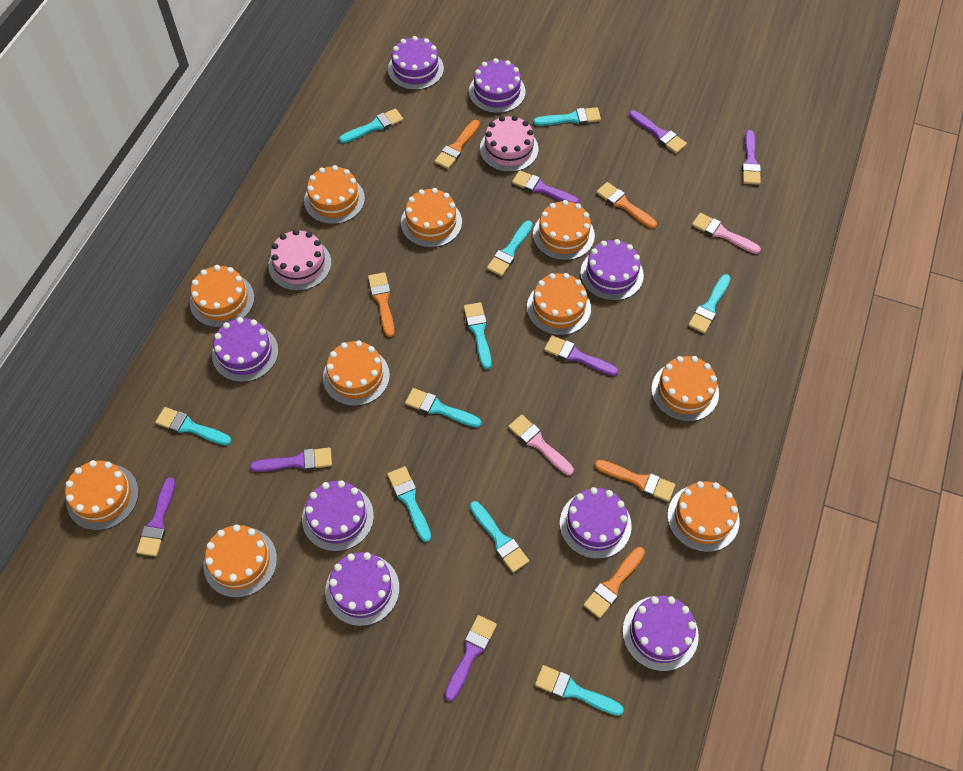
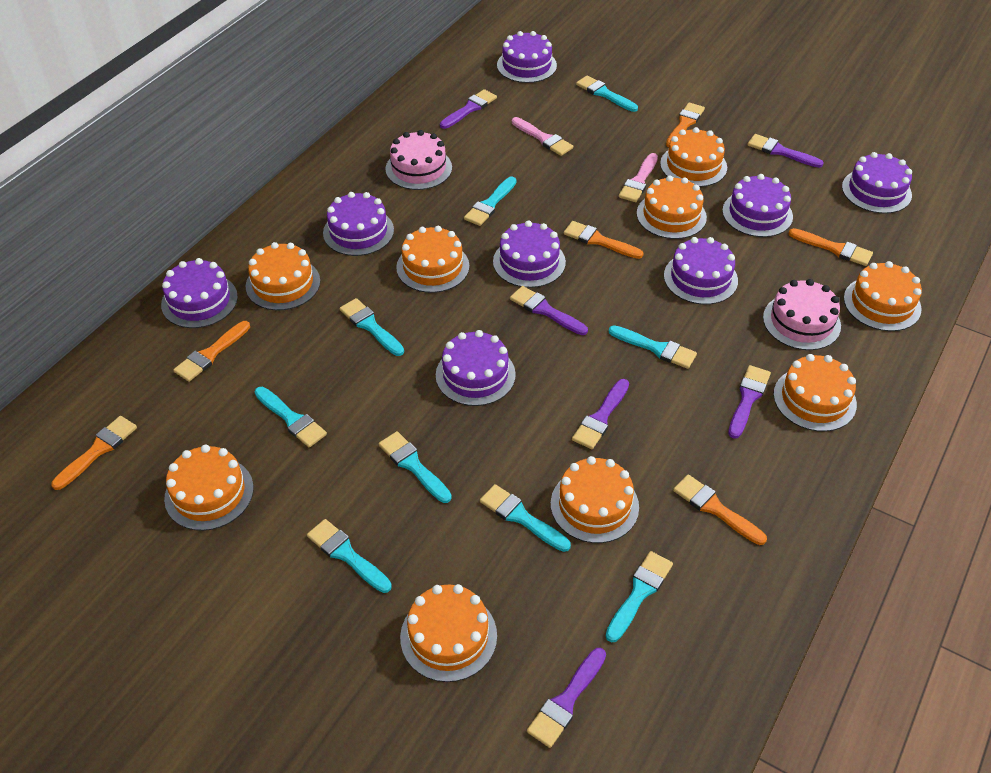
orange brush: 5 -> 6
orange cake: 10 -> 9
purple brush: 7 -> 6
turquoise brush: 10 -> 9

